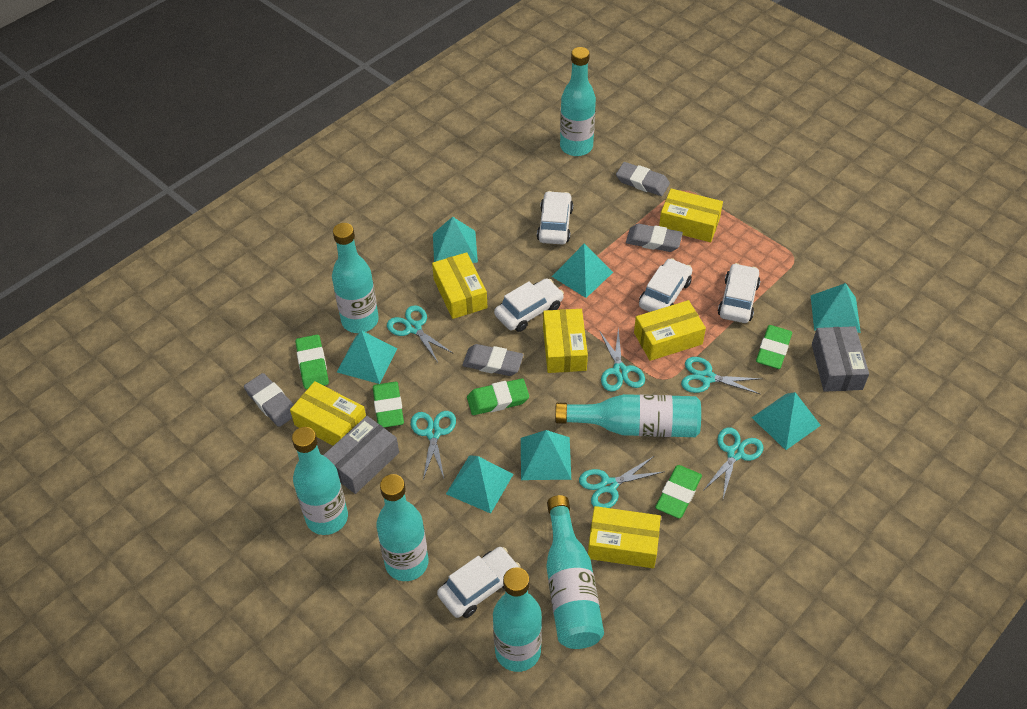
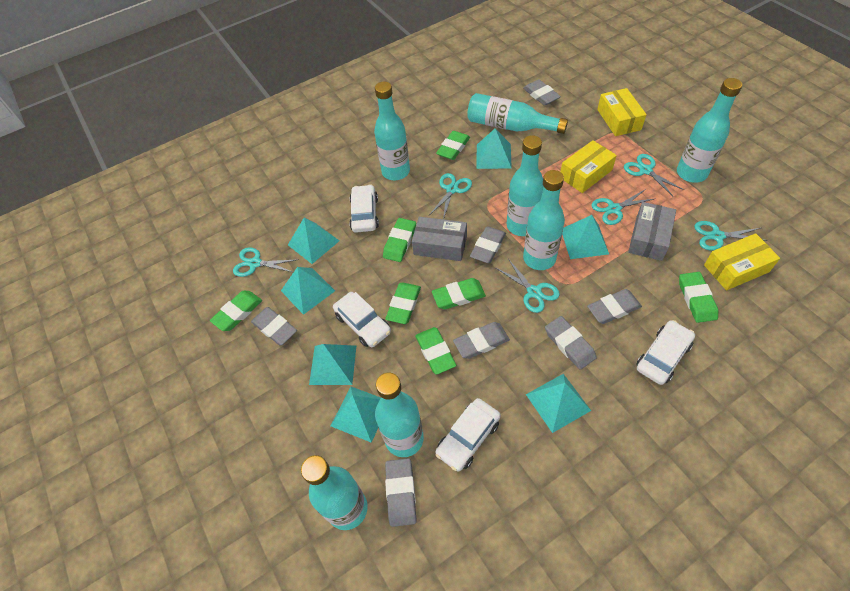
green eraser: 5 -> 7
grey eraser: 4 -> 7
white car: 5 -> 4
yellow box: 6 -> 3

